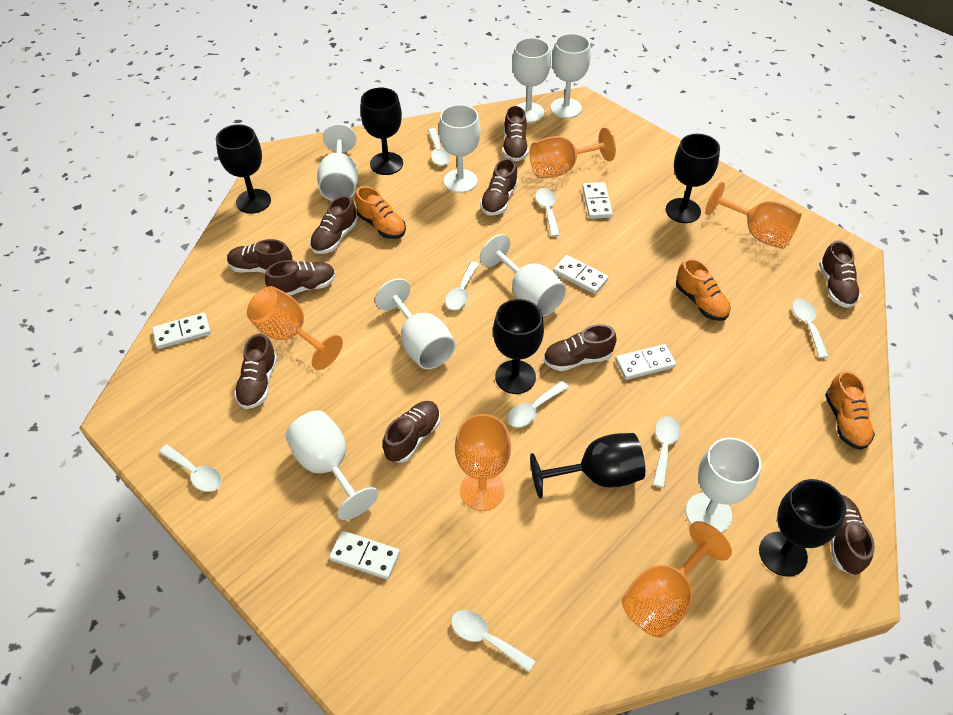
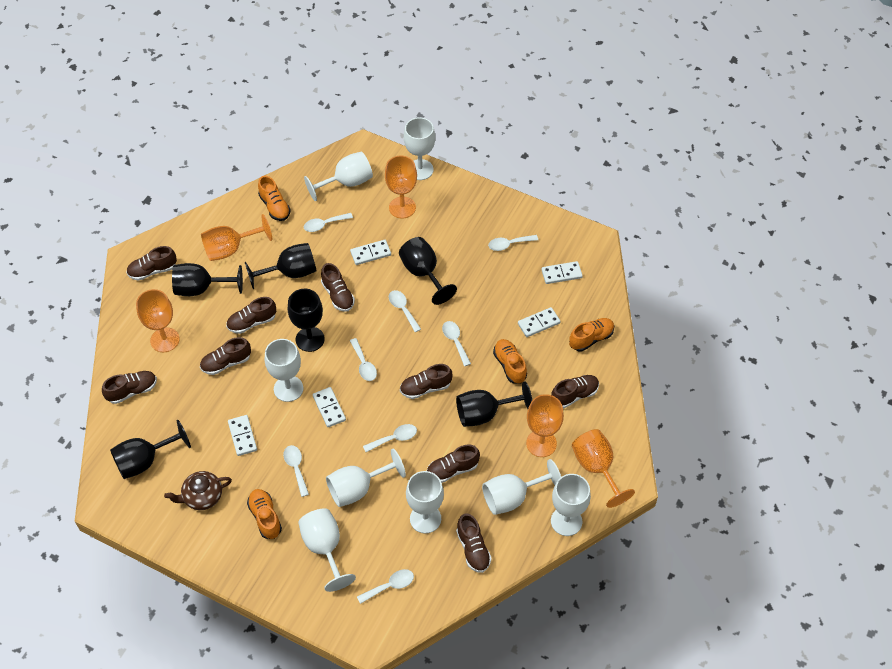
brown shoe: 10 -> 9
brown teapot: 0 -> 1
orange shoe: 3 -> 4

